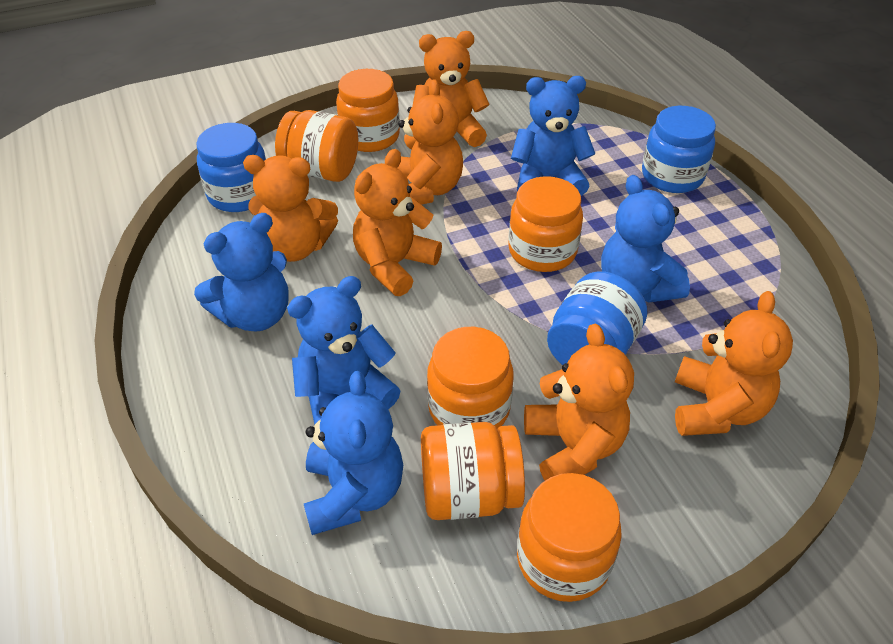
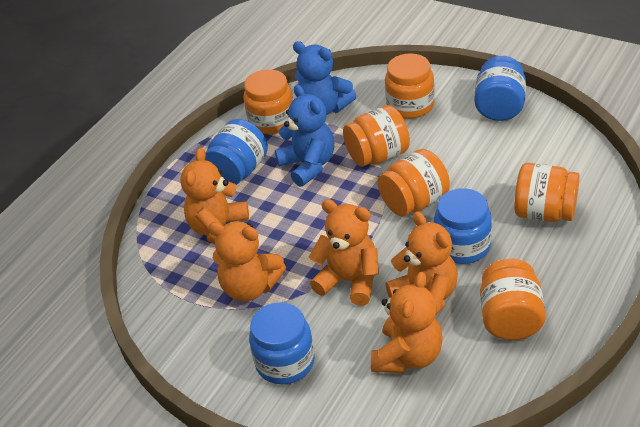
blue jar: 3 -> 4
blue teddy bear: 5 -> 2
orange teddy bear: 6 -> 5

